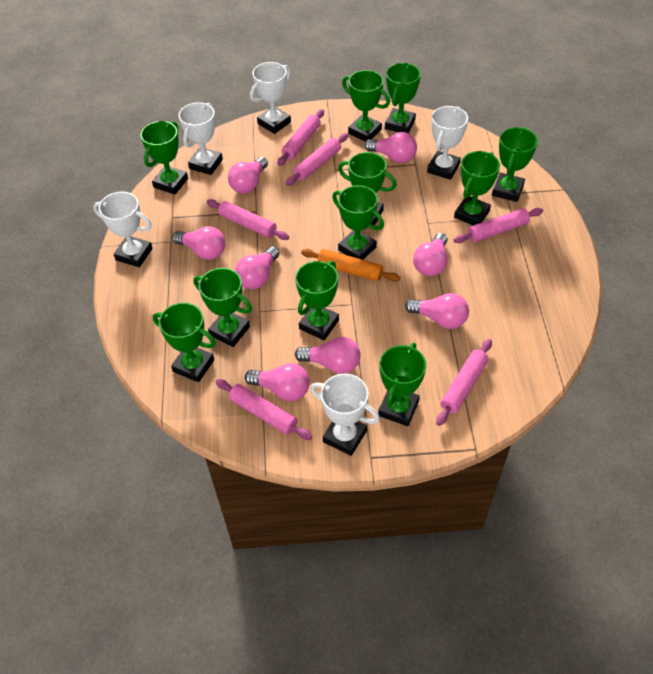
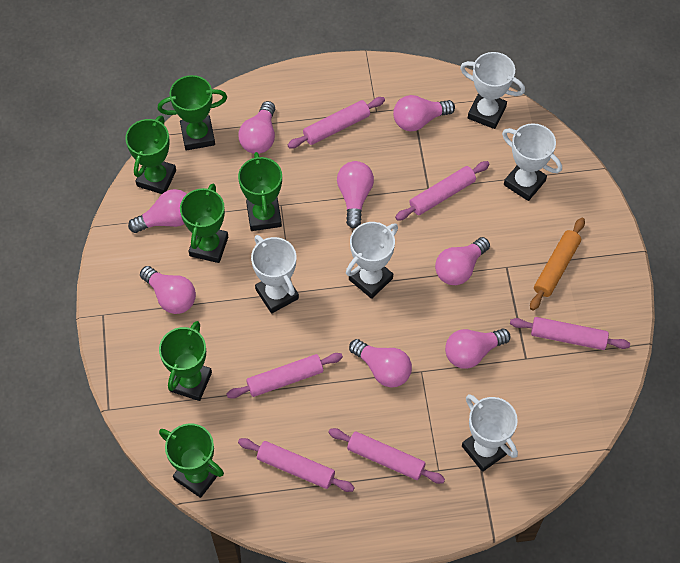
green trophy: 11 -> 6

